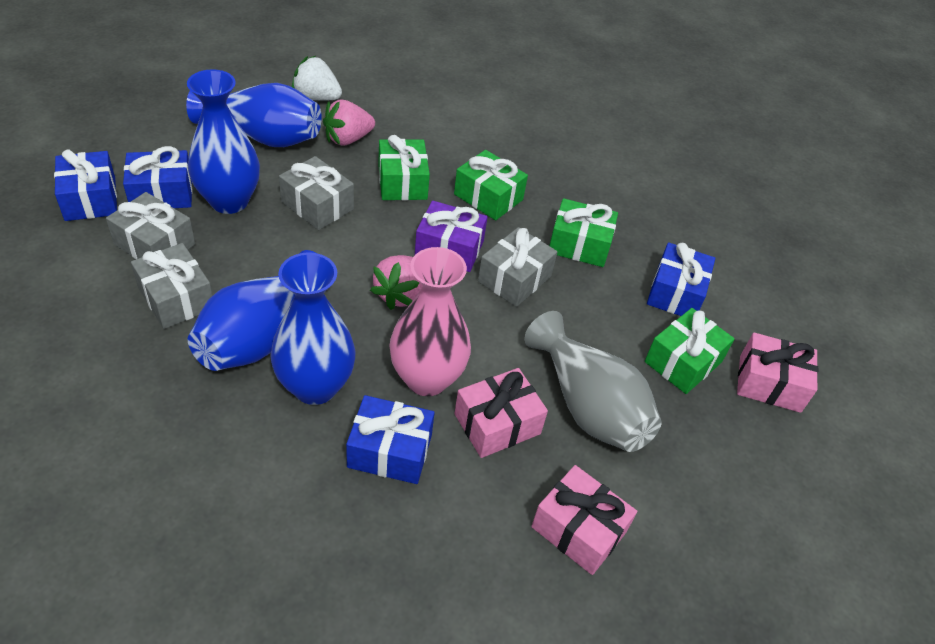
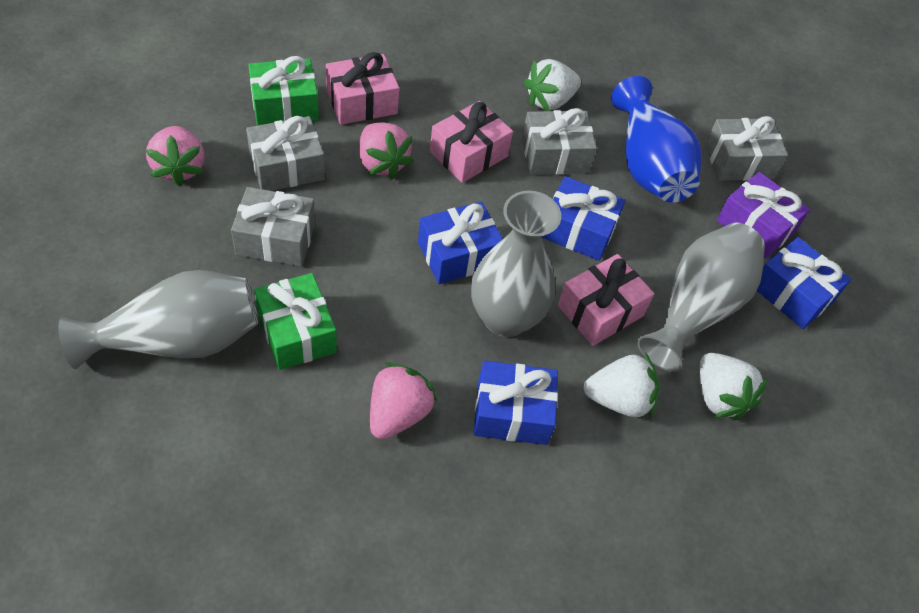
blue vase: 4 -> 1
green gift: 4 -> 2
grey vase: 1 -> 3
pink strawberry: 2 -> 3
pink vase: 1 -> 0
white strawberry: 1 -> 3

